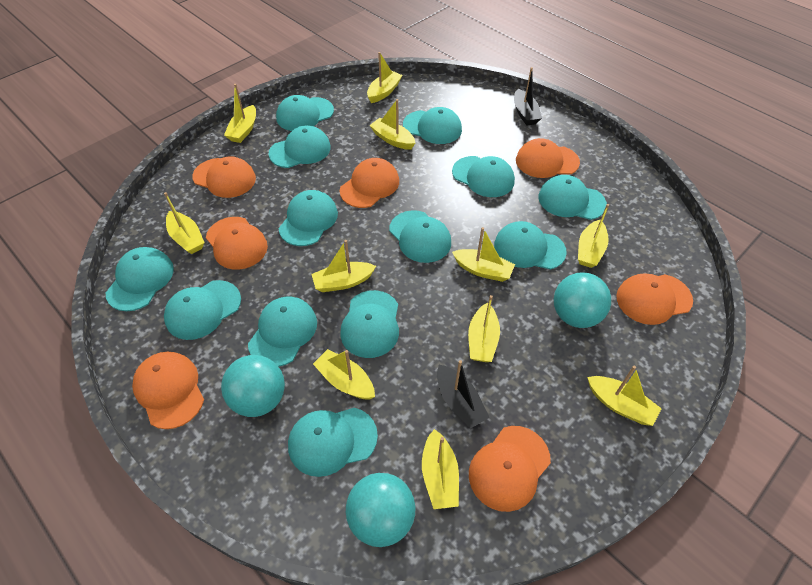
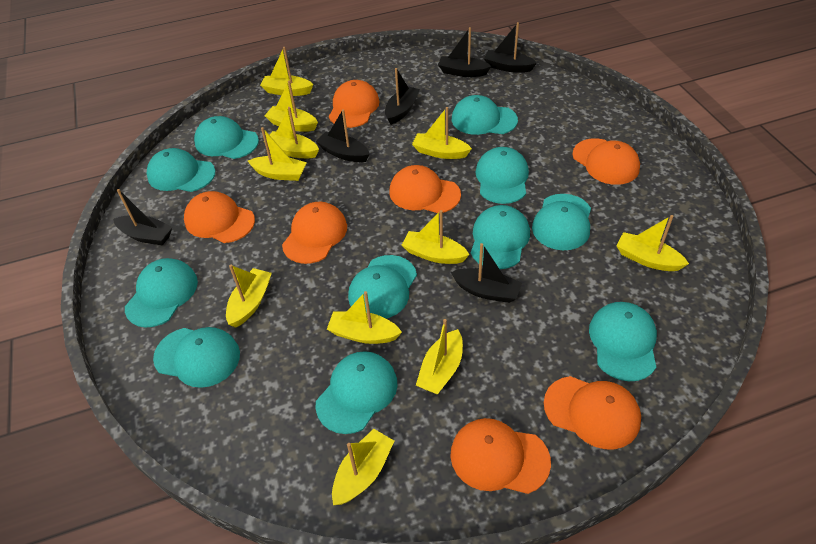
black boat: 2 -> 6
turquoise ball: 3 -> 0
turquoise cap: 13 -> 11

